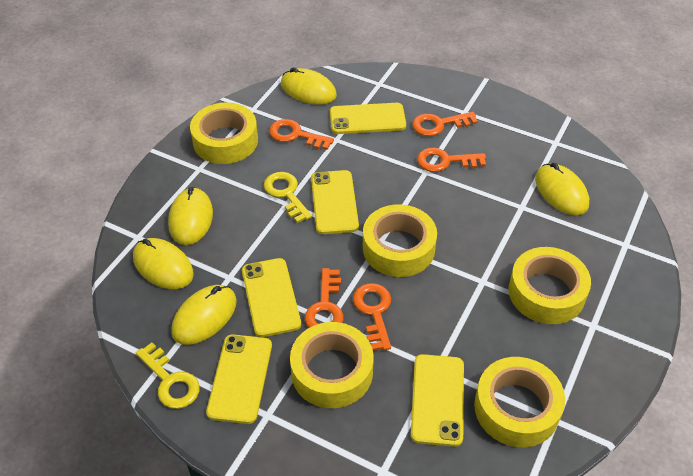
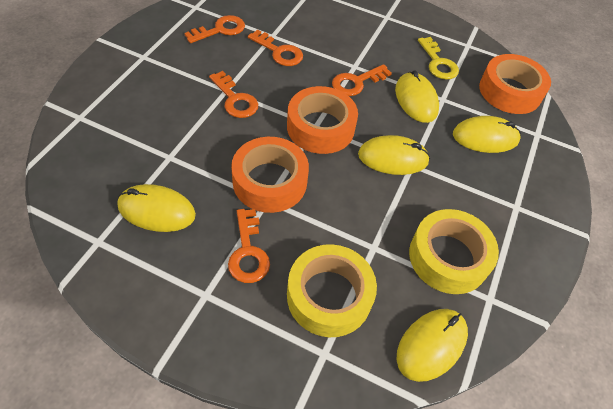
orange tape: 0 -> 3
yellow key: 2 -> 1
yellow phone: 5 -> 0
yellow tape: 5 -> 2

